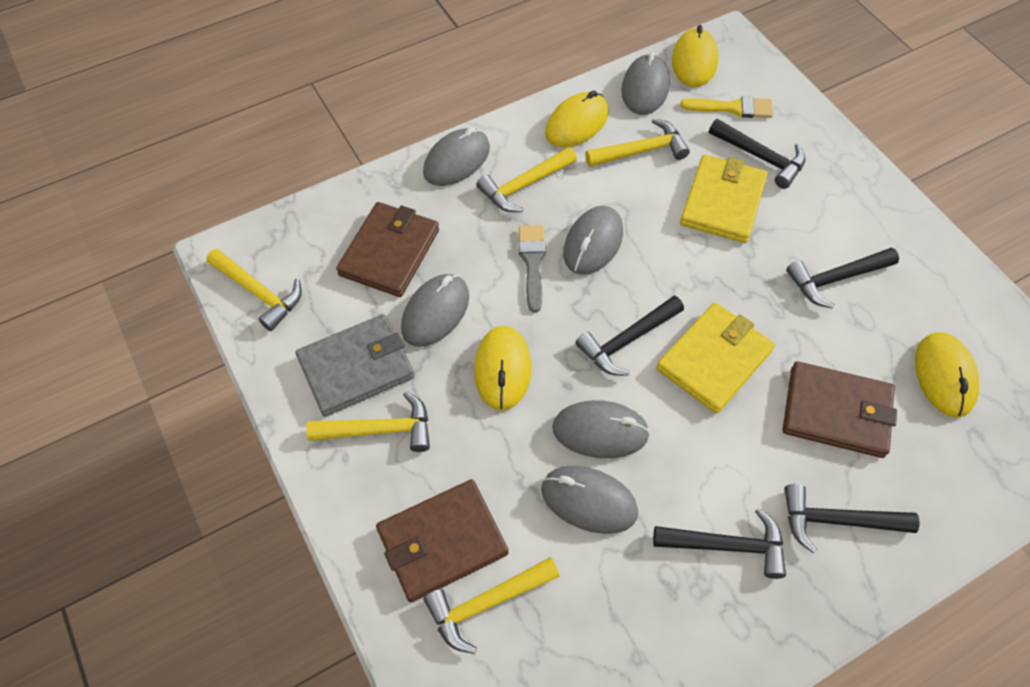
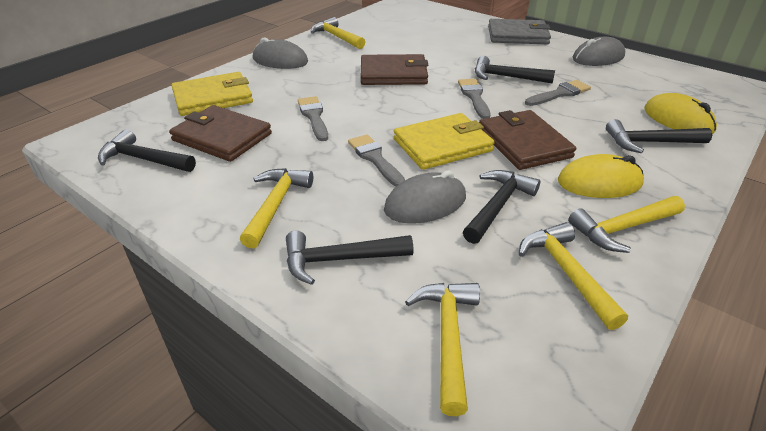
grey brush: 1 -> 4
grey mouse: 6 -> 3
yellow brush: 1 -> 0
yellow mouse: 4 -> 2

